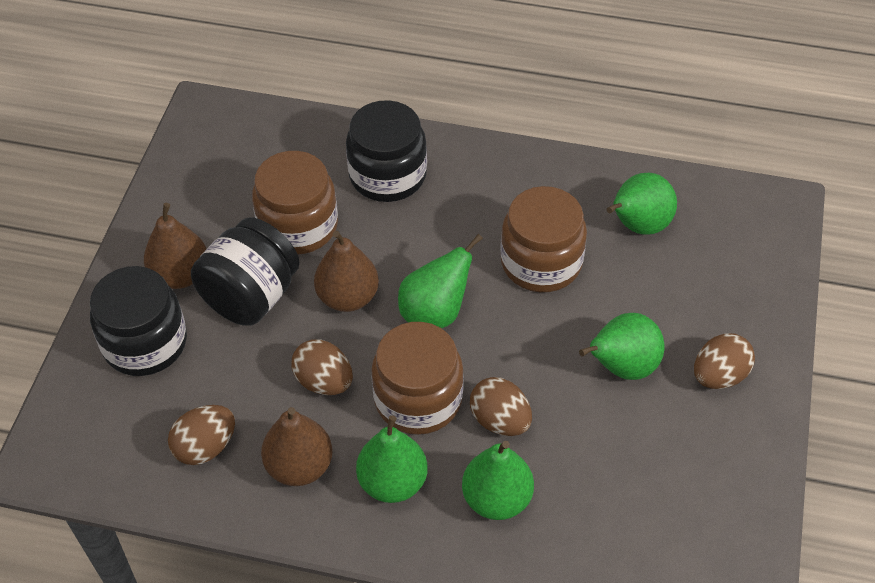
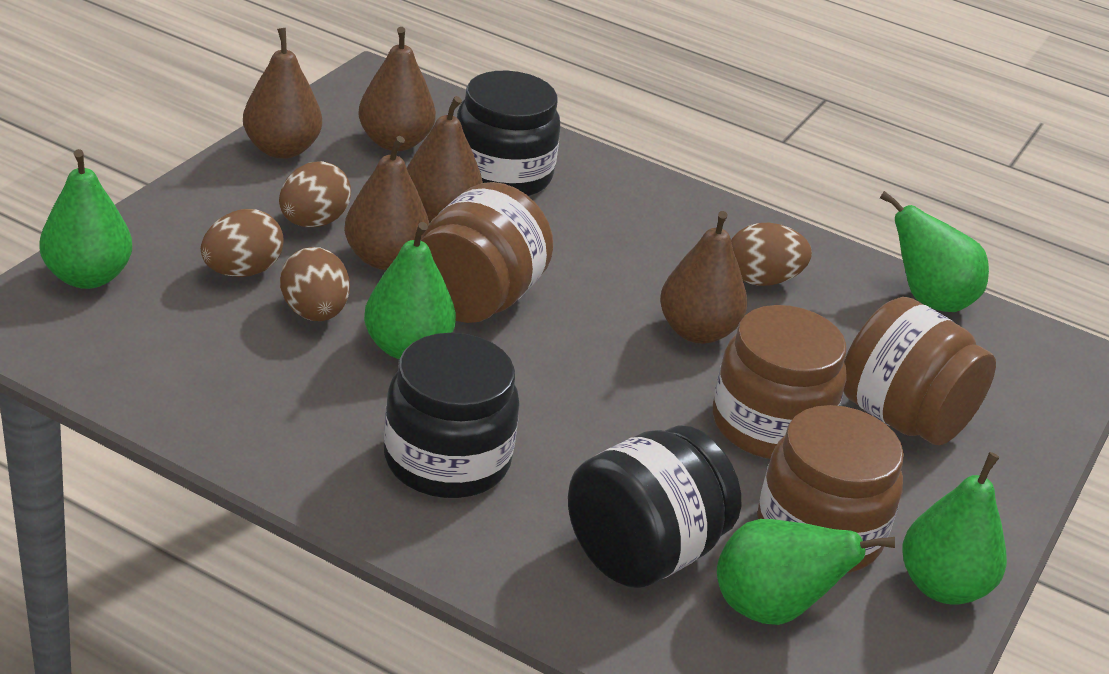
brown jar: 3 -> 4
brown pear: 3 -> 5

